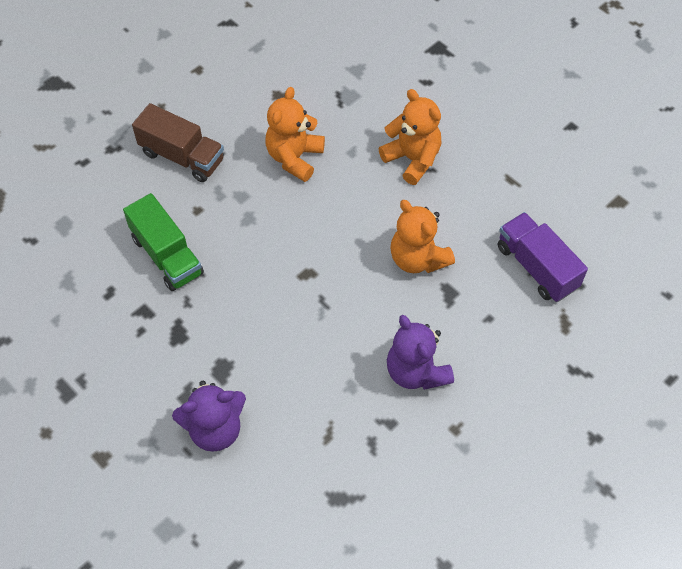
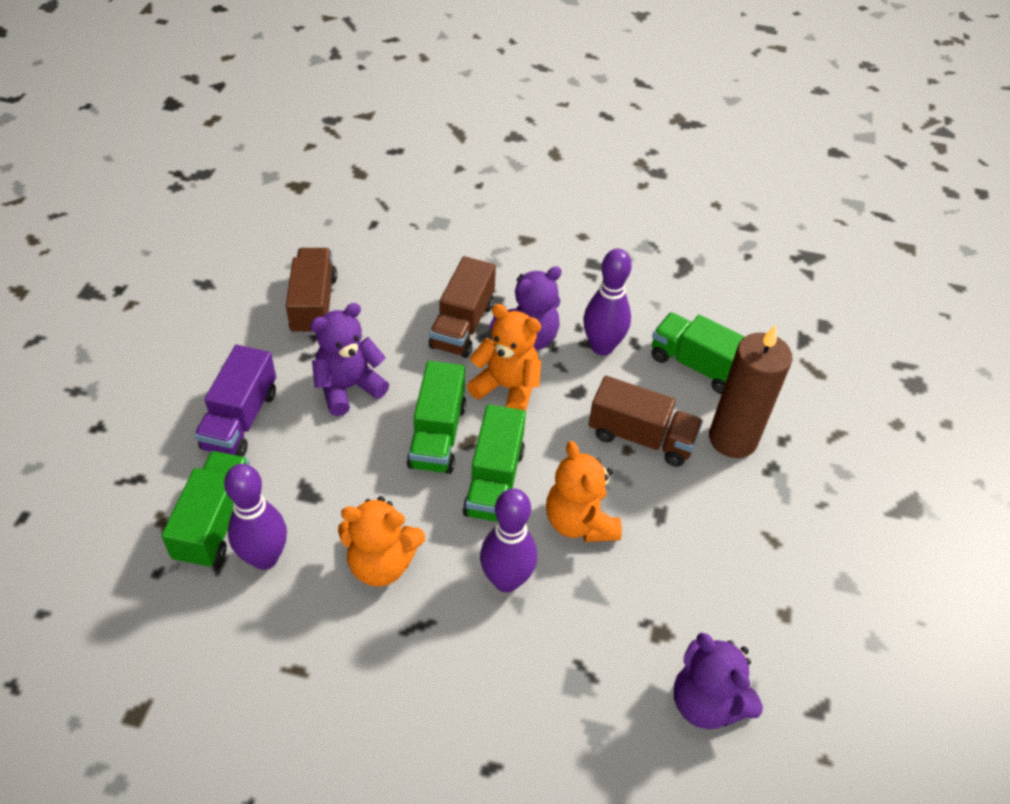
brown candle: 0 -> 1
brown truck: 1 -> 3
green truck: 1 -> 4
purple bowling pin: 0 -> 3
purple teddy bear: 2 -> 3

